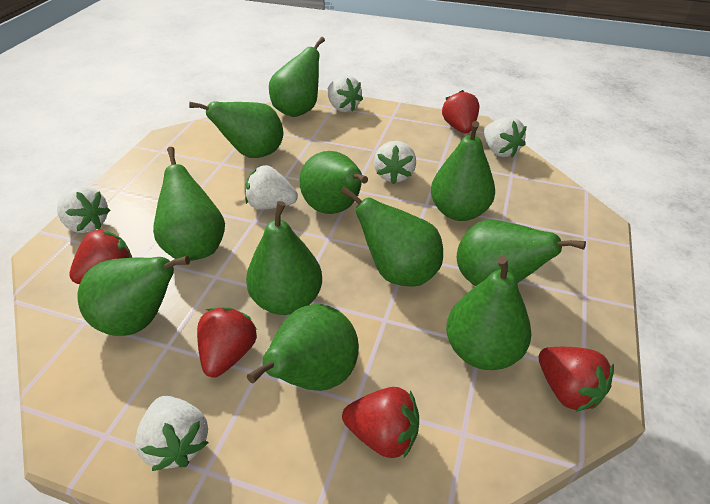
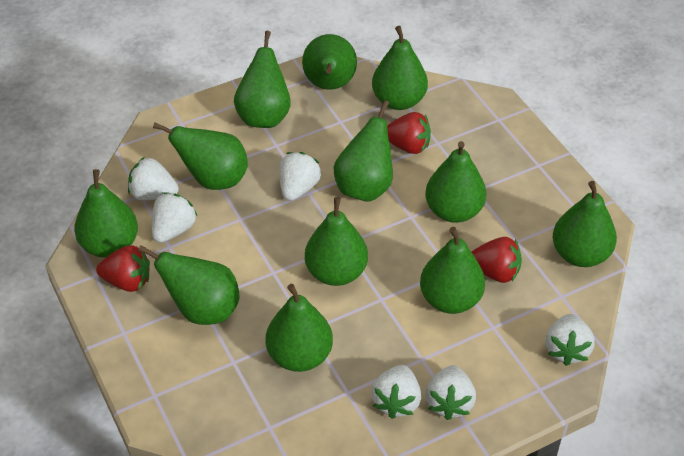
green pear: 11 -> 12
red strawberry: 5 -> 3

